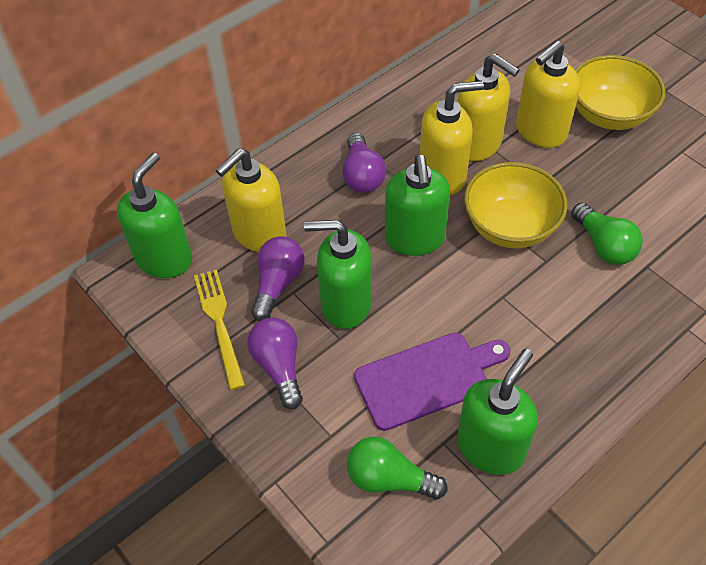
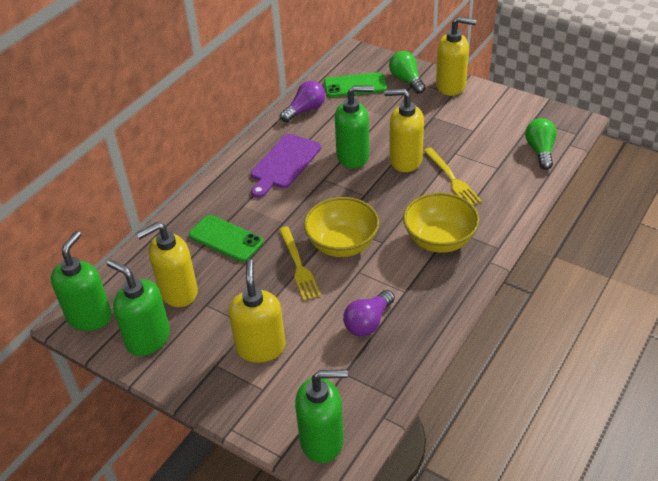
green phone: 0 -> 2
purple light bulb: 3 -> 2
yellow fork: 1 -> 2

